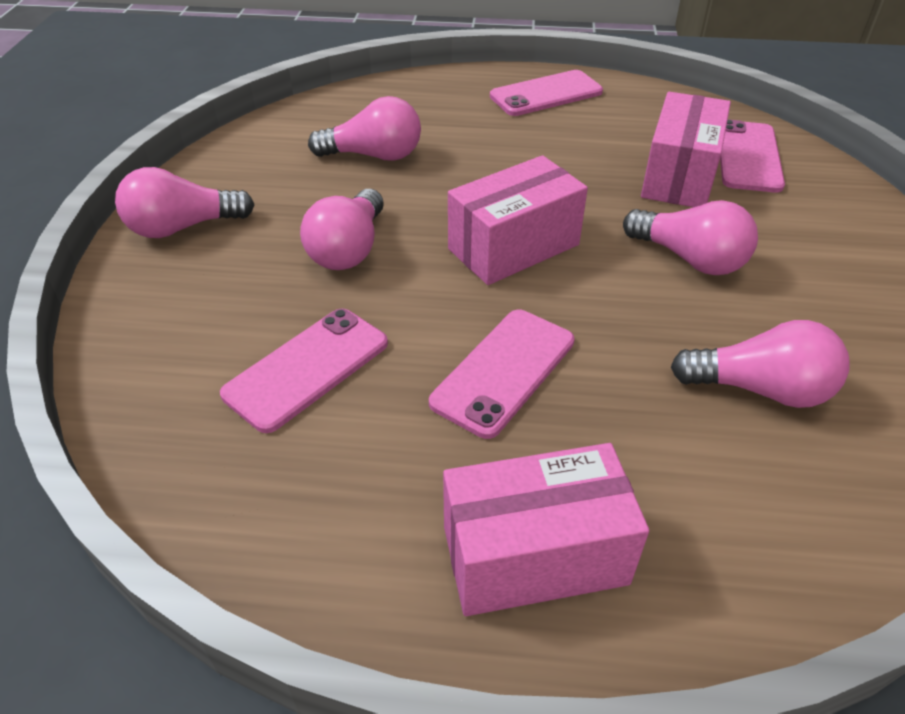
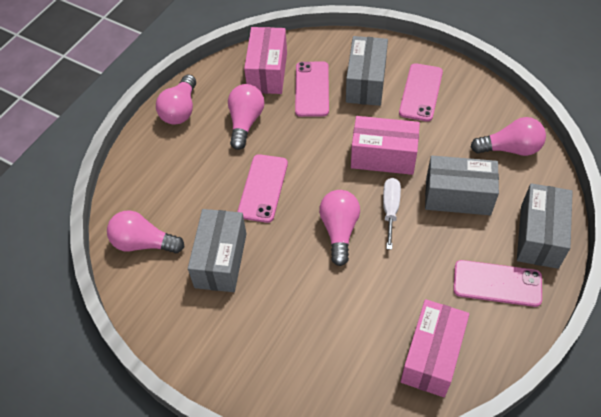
grey box: 0 -> 4
white screwdriver: 0 -> 1

